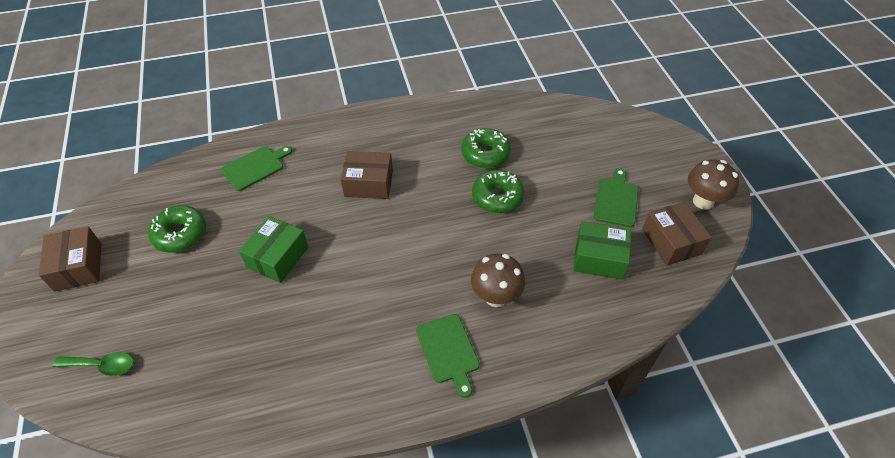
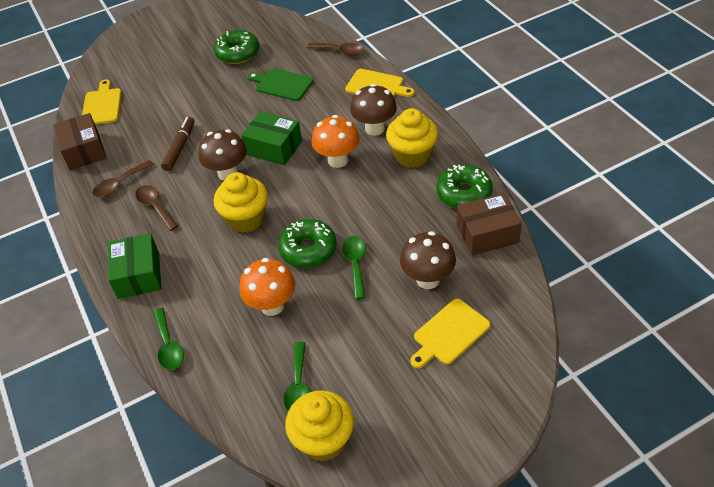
brown box: 3 -> 2
brown marker: 0 -> 1
brown mushroom: 2 -> 3
brown spoon: 0 -> 3
green cutting board: 3 -> 1
green spoon: 1 -> 3
orange mushroom: 0 -> 2
yellow cupcake: 0 -> 3
yellow cutting board: 0 -> 3

